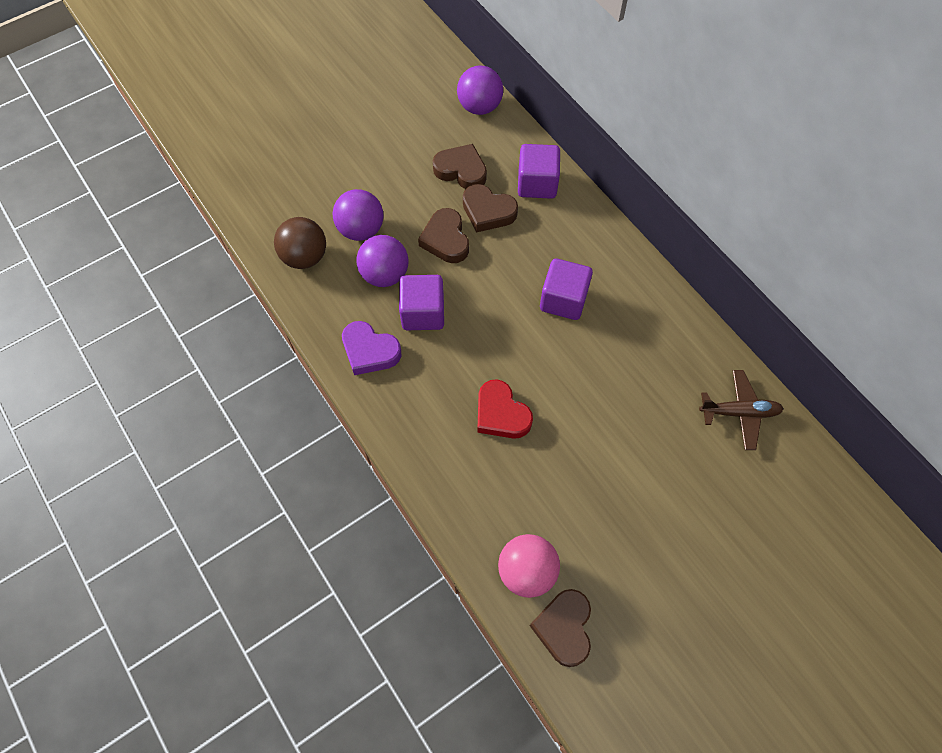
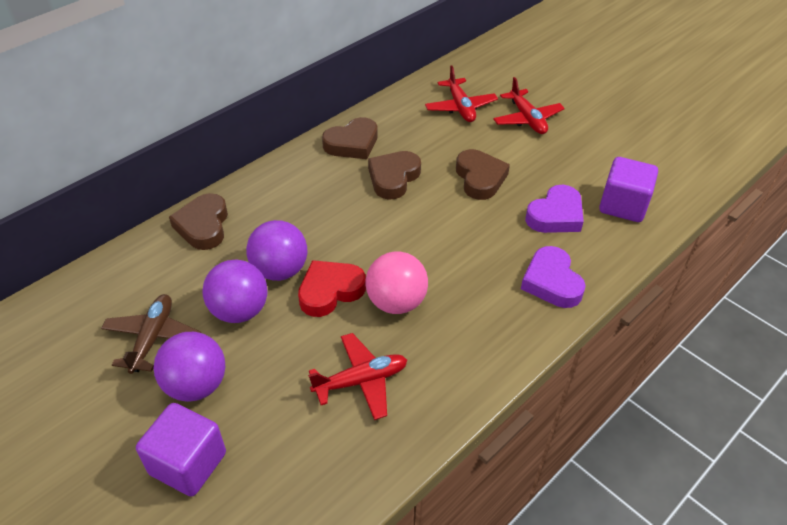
brown ball: 1 -> 0
purple cube: 3 -> 2
purple heart: 1 -> 2
red plane: 0 -> 3

